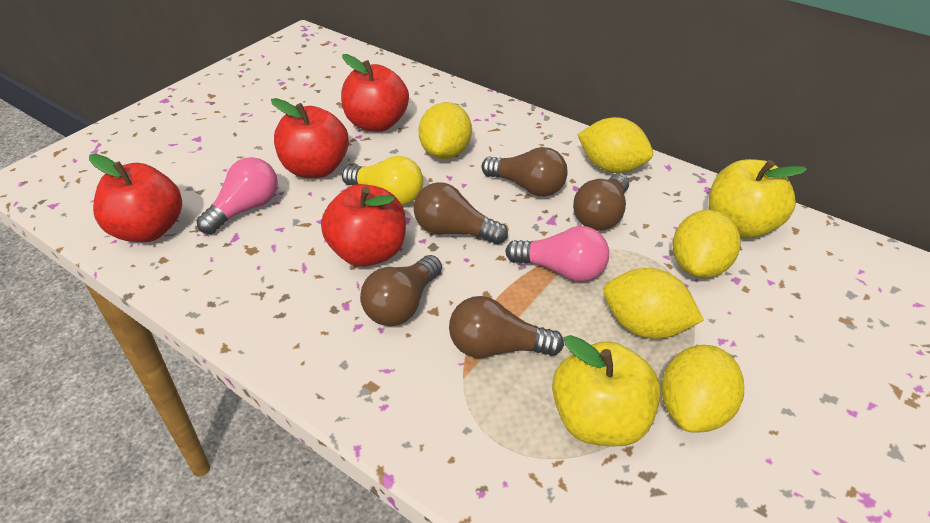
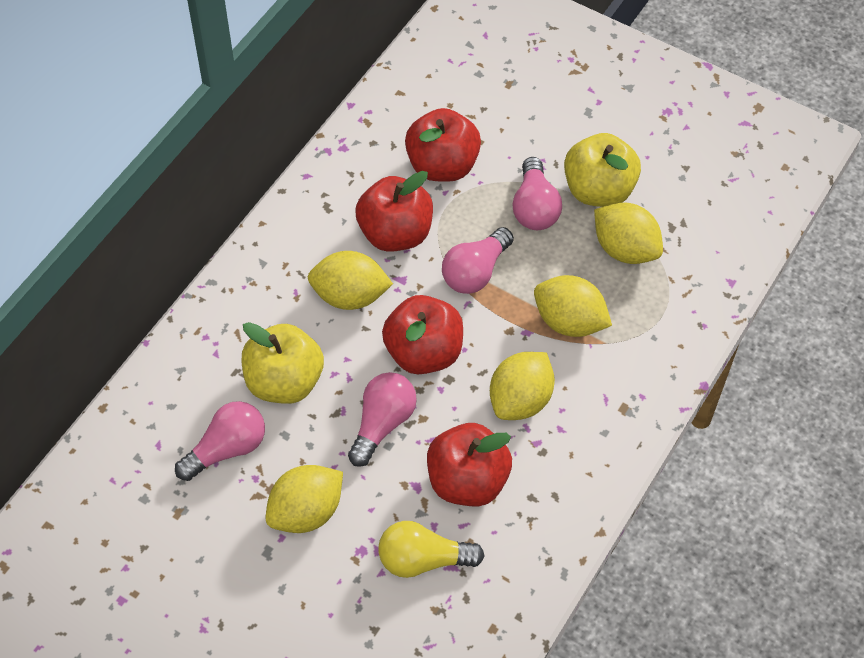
brown light bulb: 5 -> 0
pink light bulb: 2 -> 4

